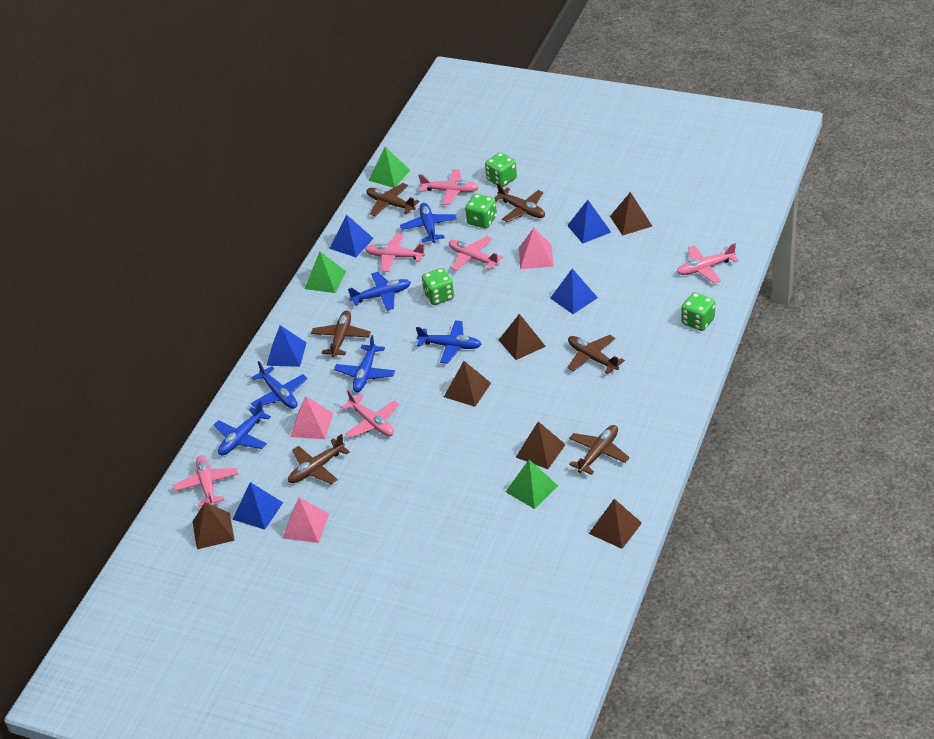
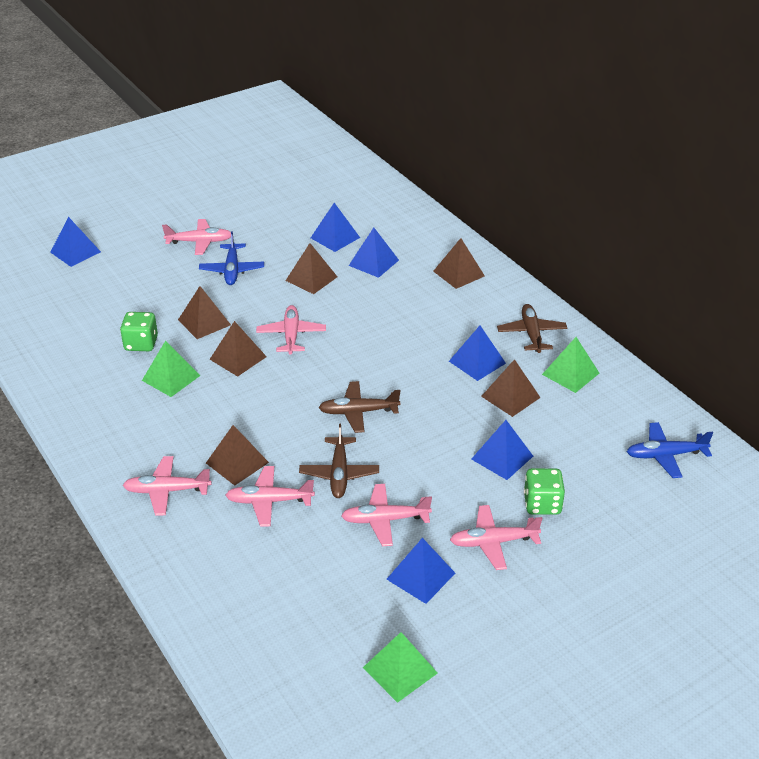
blue plane: 6 -> 2
blue pyramid: 5 -> 6
brown plane: 6 -> 3
green dice: 4 -> 2
pink pyramid: 3 -> 0

